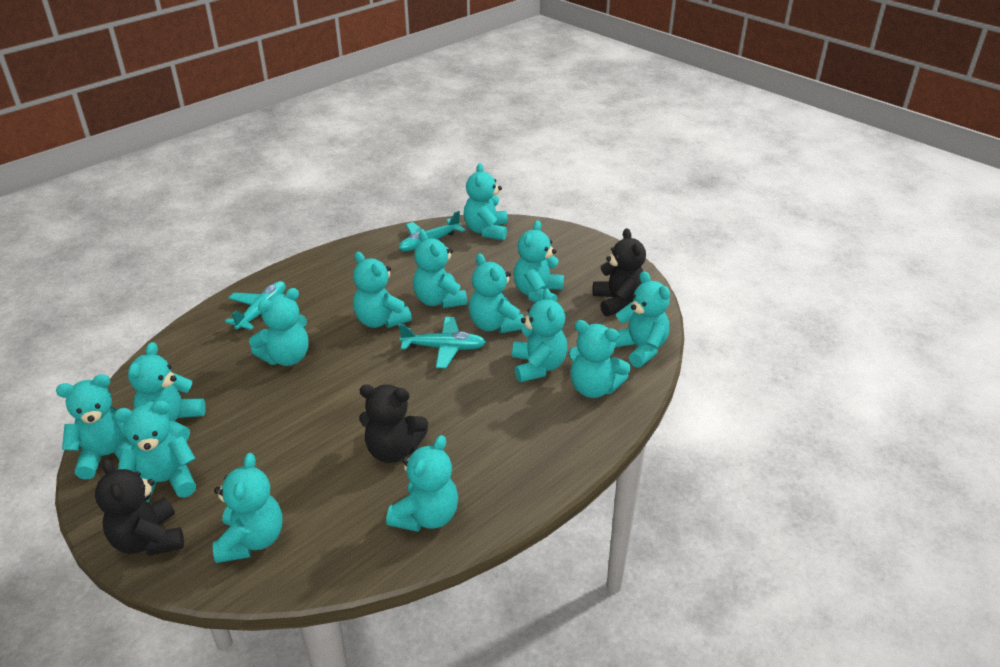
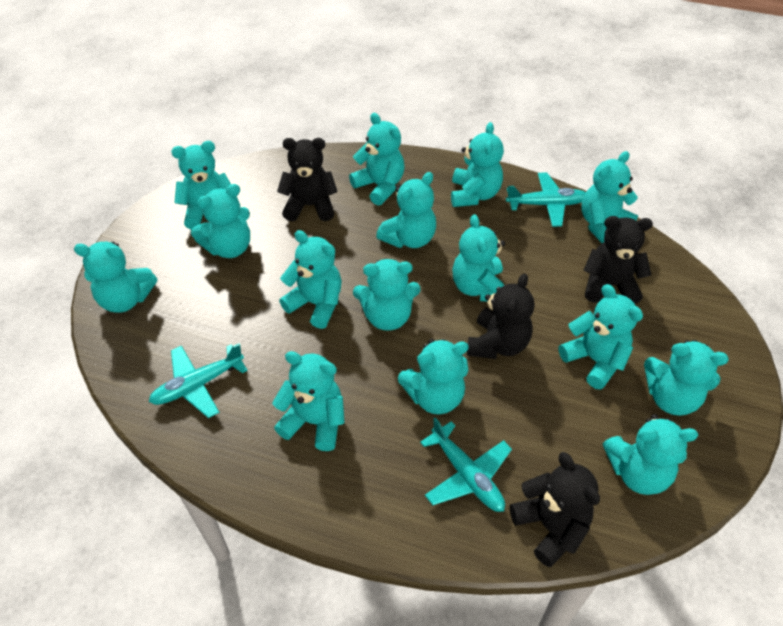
black teddy bear: 3 -> 4
turquoise teddy bear: 14 -> 15

